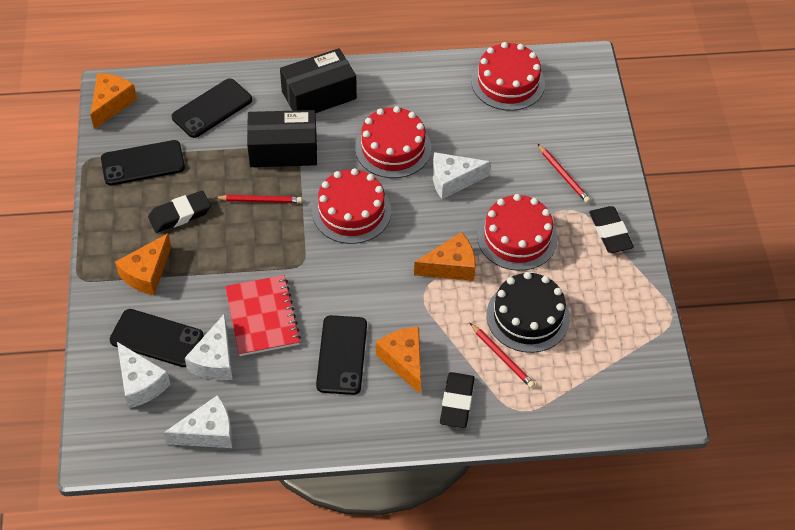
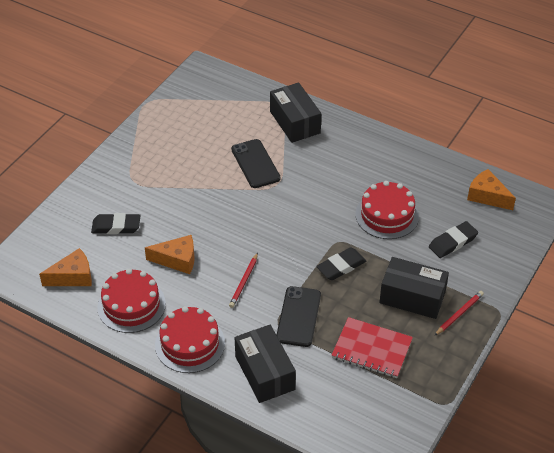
black box: 2 -> 3
black cake: 1 -> 0
black phone: 4 -> 2
orange cheese: 4 -> 3
red cake: 4 -> 3
red pencil: 3 -> 2
white cheese: 4 -> 0

